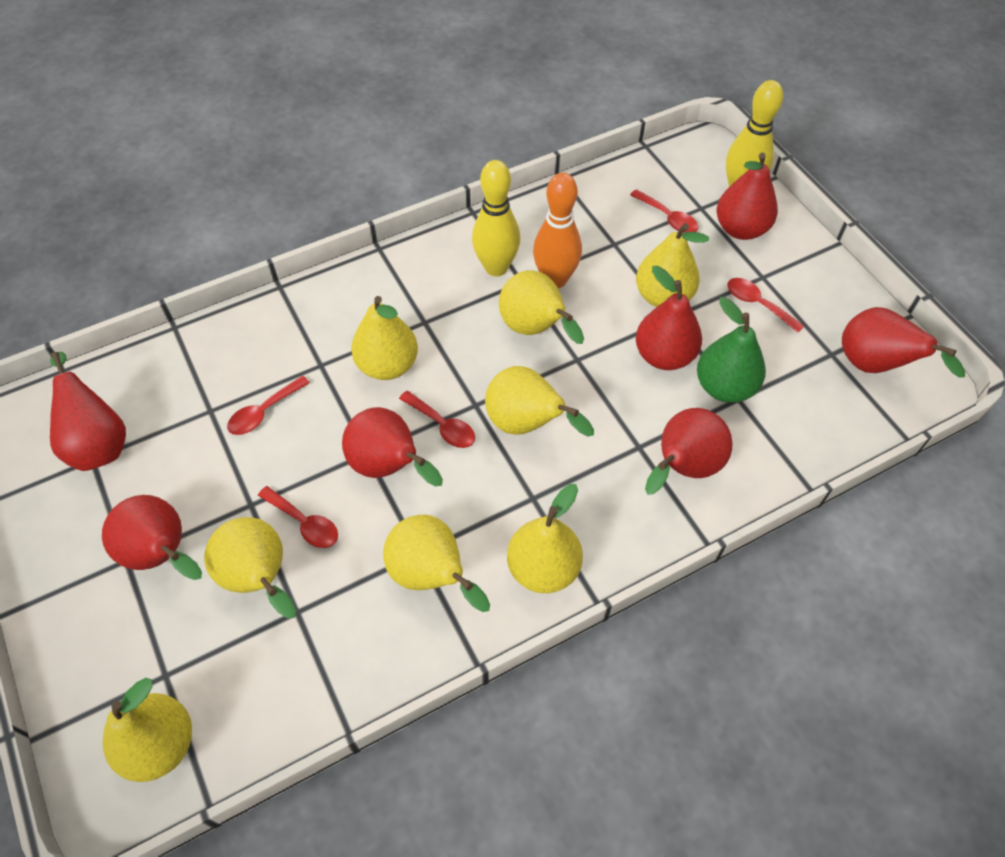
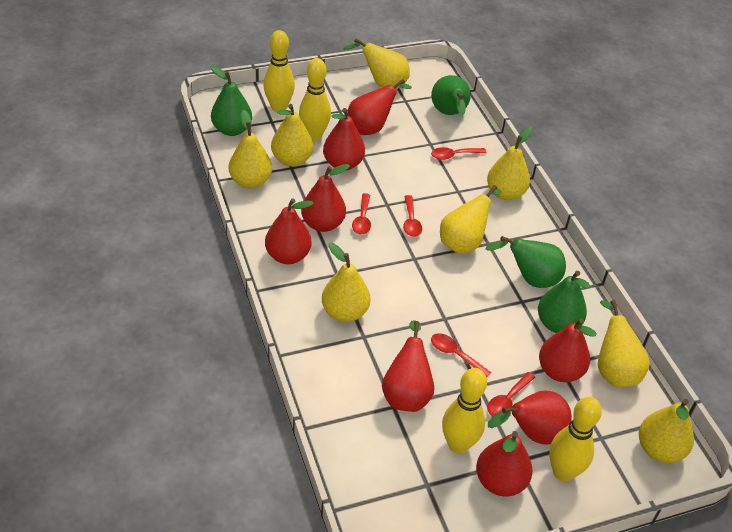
green pear: 1 -> 4
orange bowling pin: 1 -> 0
red pear: 7 -> 8
yellow bowling pin: 2 -> 4

